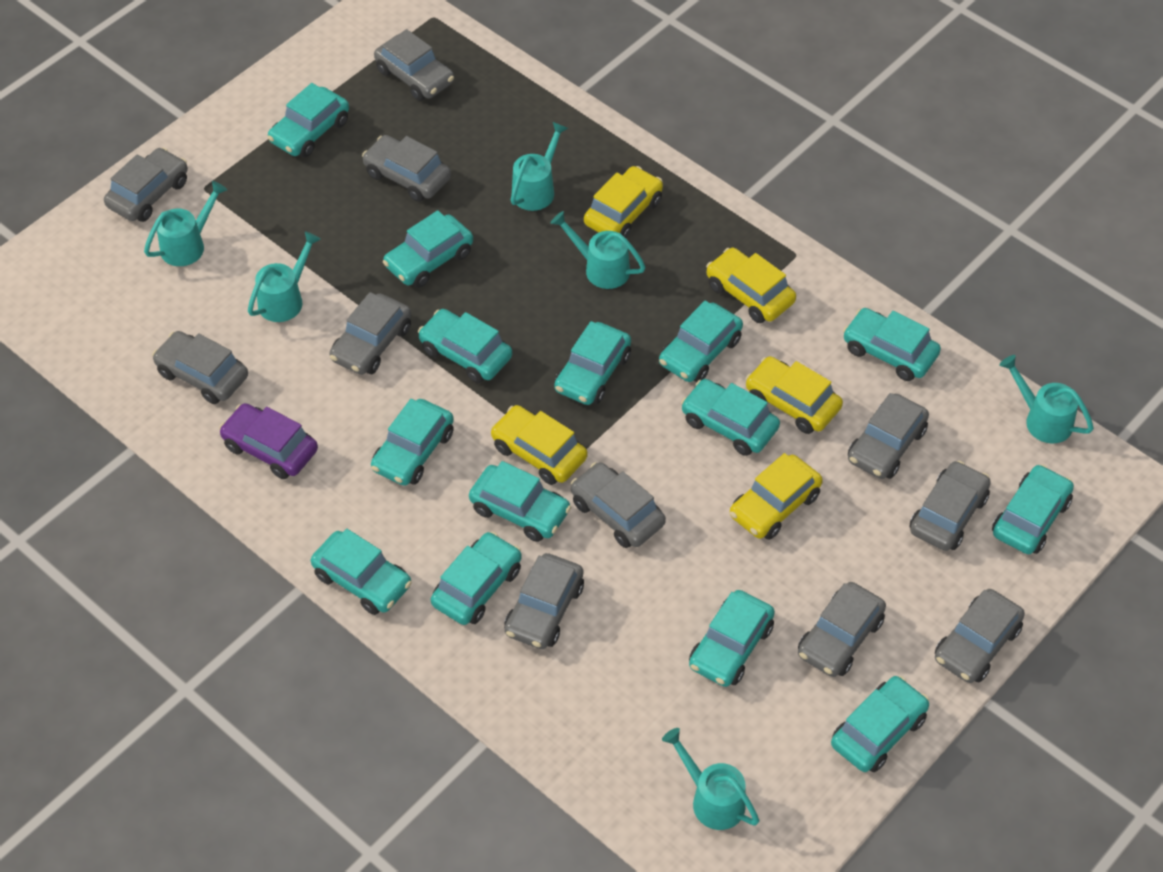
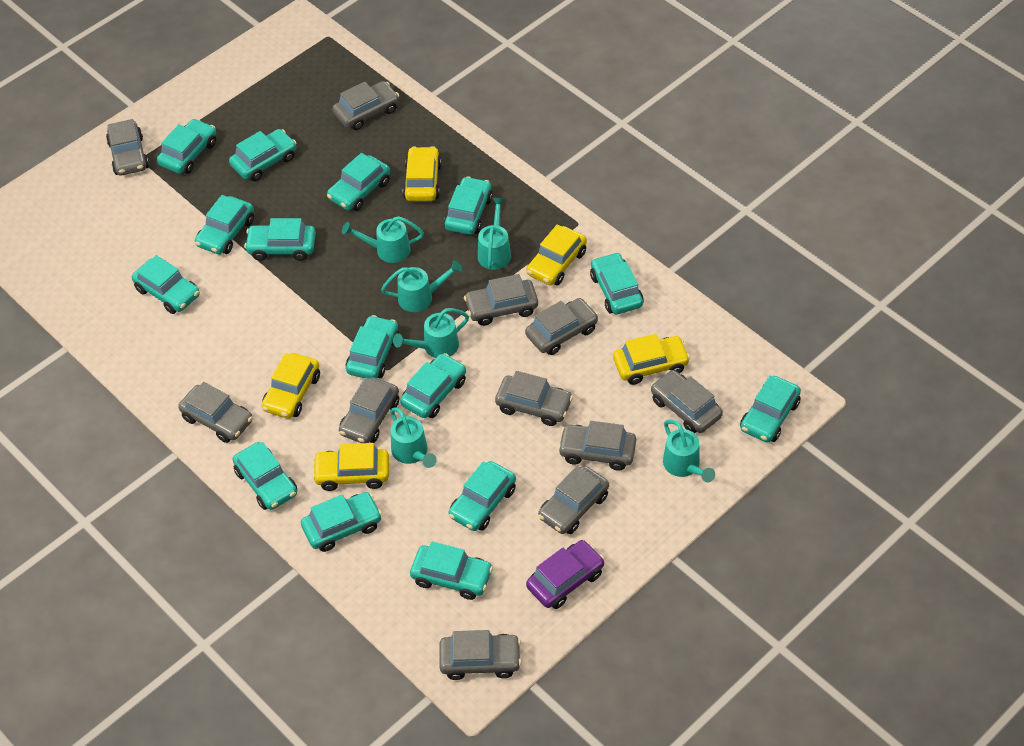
turquoise car: 14 -> 15

